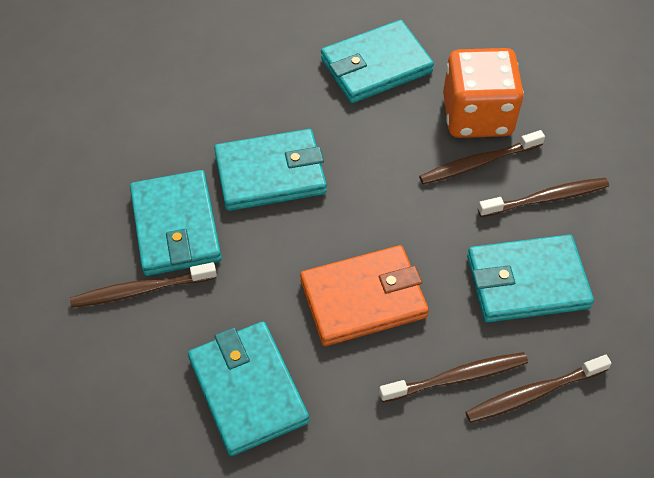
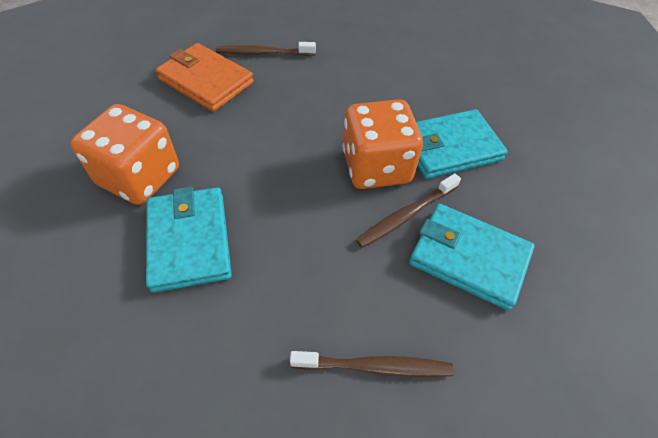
brown toothbrush: 5 -> 3
orange dice: 1 -> 2
turquoise wallet: 5 -> 3

